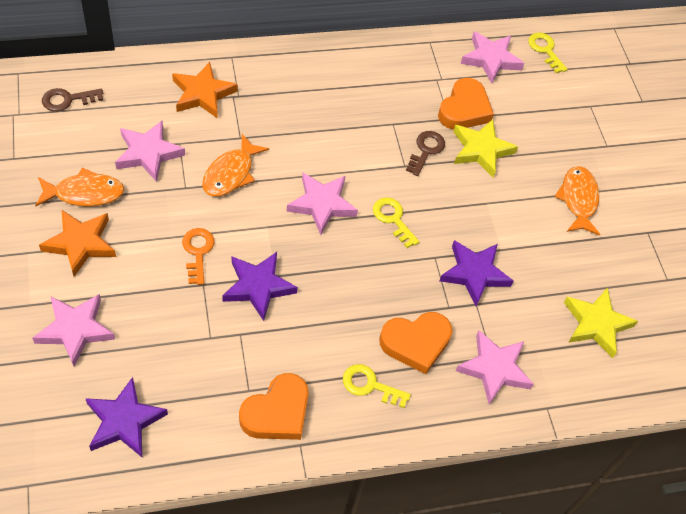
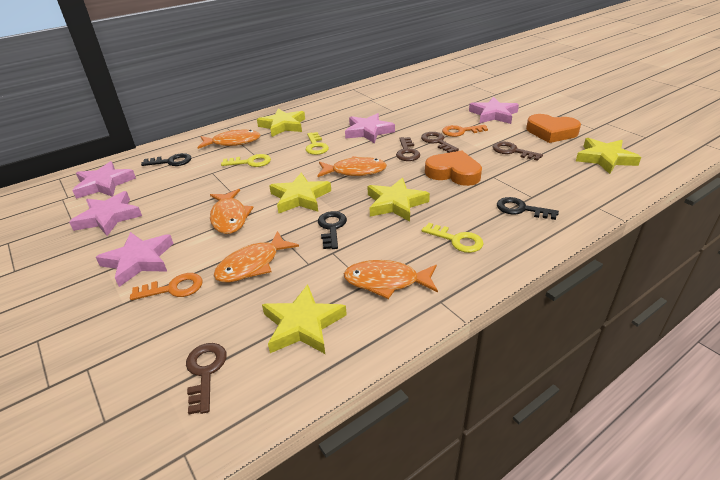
black key: 0 -> 3
brown key: 2 -> 4
orange fish: 3 -> 5
orange heart: 3 -> 2
orange key: 1 -> 2
orange star: 2 -> 0
purple star: 3 -> 0
yellow star: 2 -> 5

